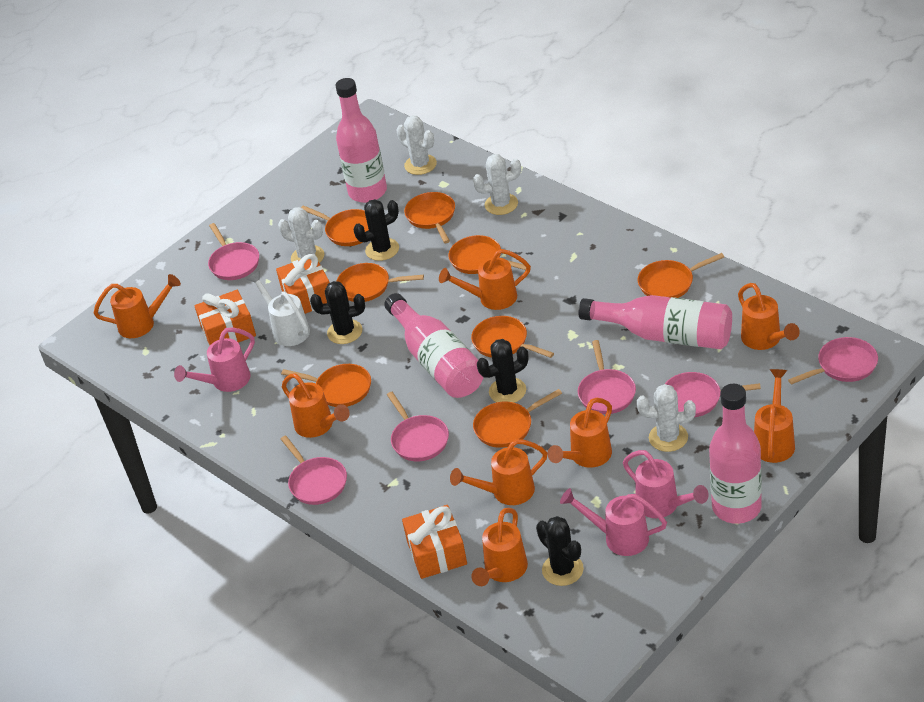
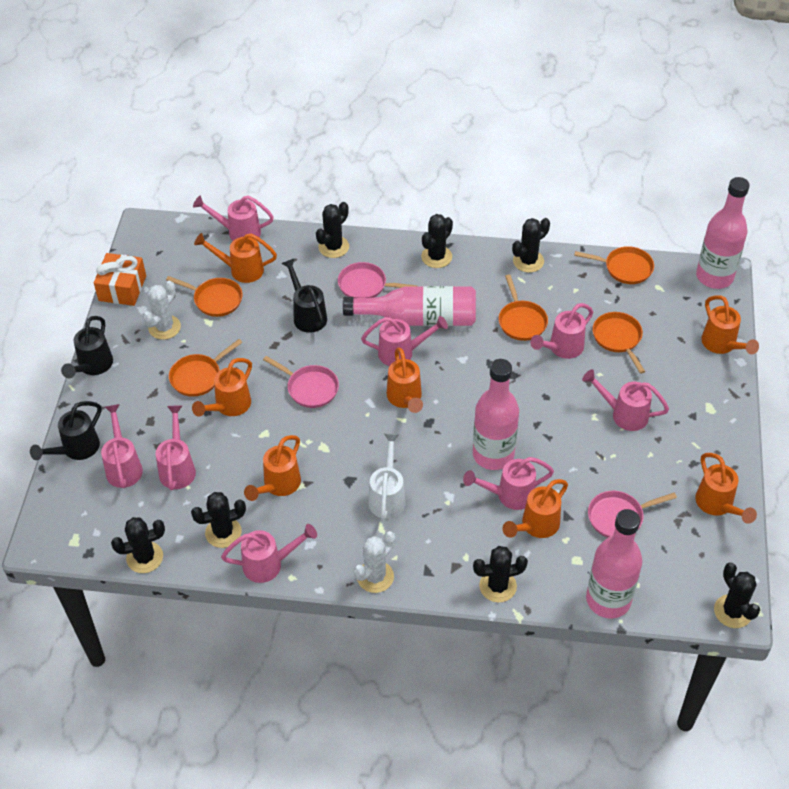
black cactus: 4 -> 7
black watering can: 0 -> 3
orange gift: 3 -> 1
orange pan: 8 -> 5
orange watering can: 8 -> 7
pink pan: 6 -> 3
pink watering can: 3 -> 8
white cactus: 4 -> 2

